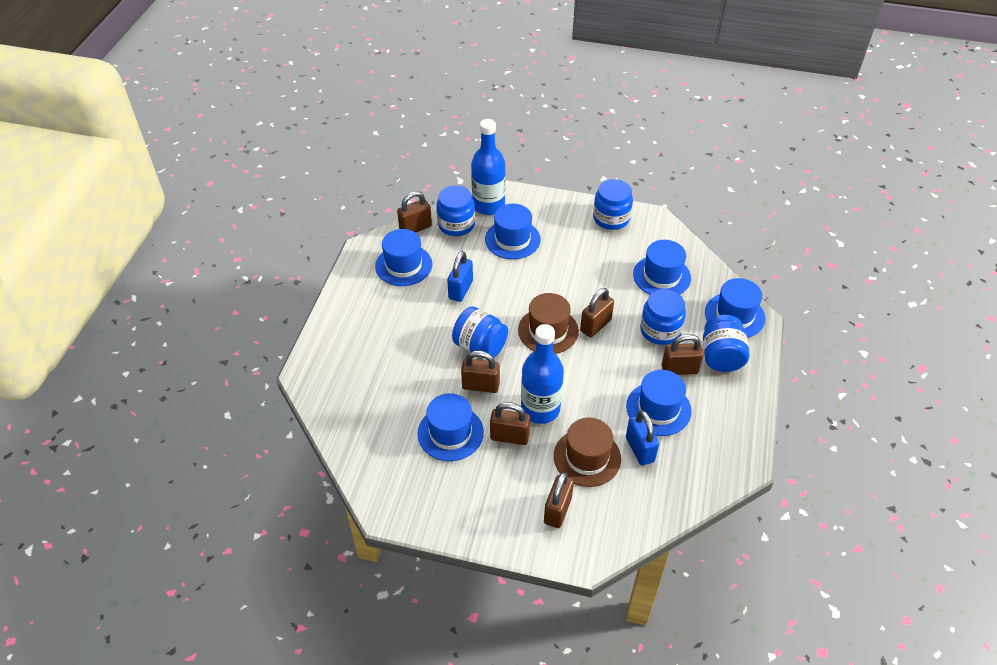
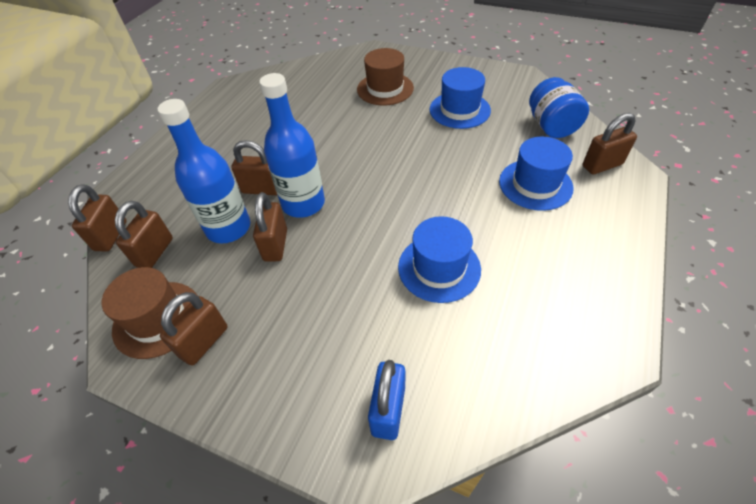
blue hat: 6 -> 3
blue jar: 5 -> 1
blue padlock: 2 -> 1

